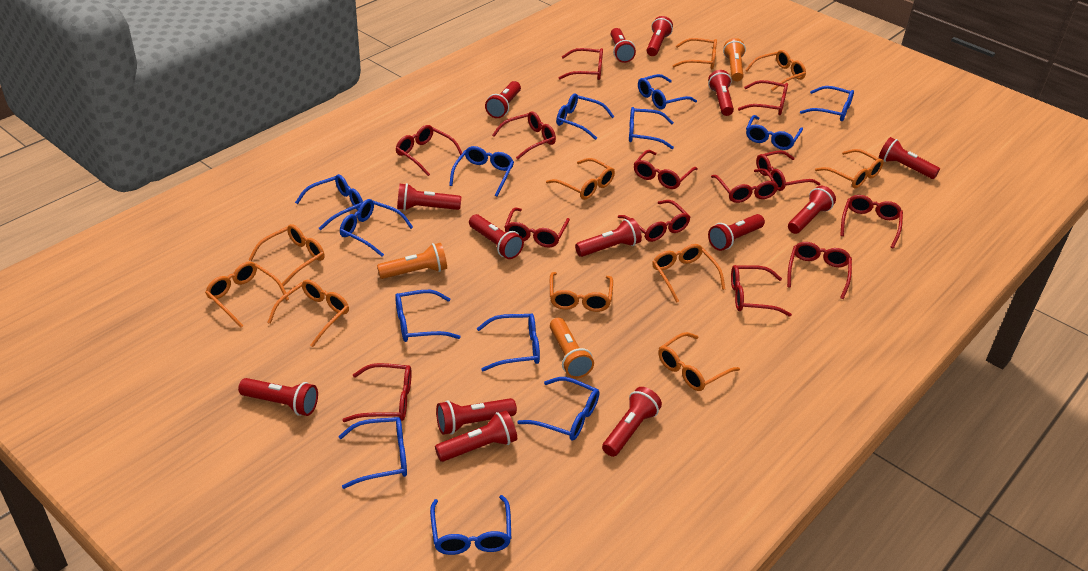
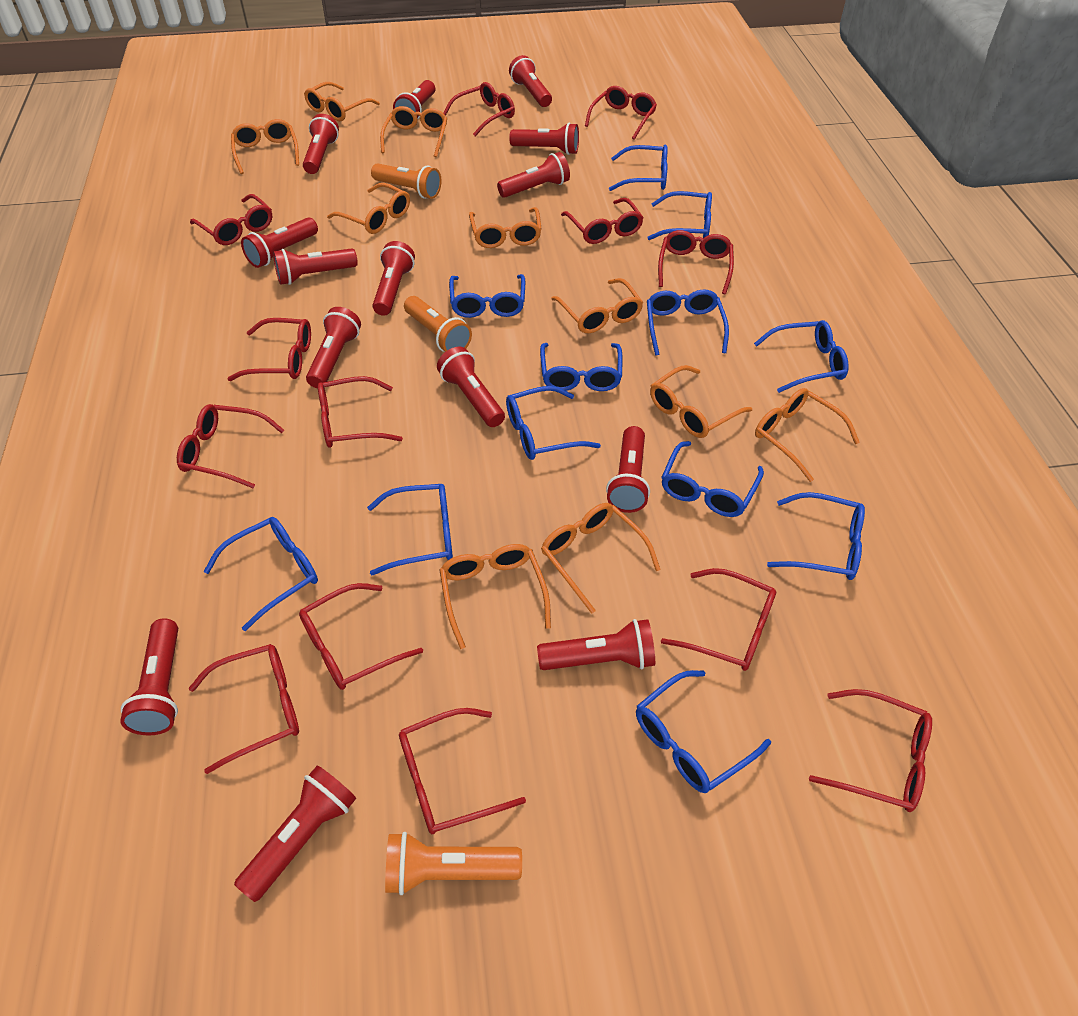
blue glasses: 13 -> 12

